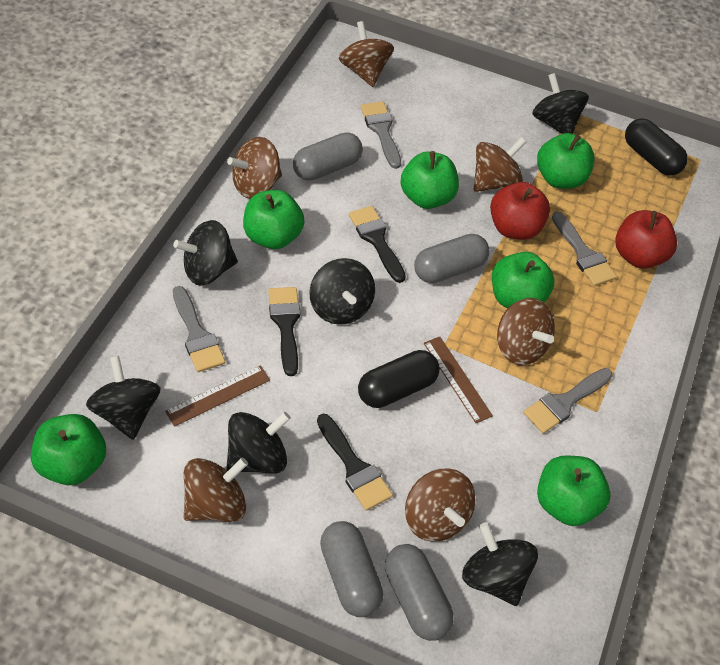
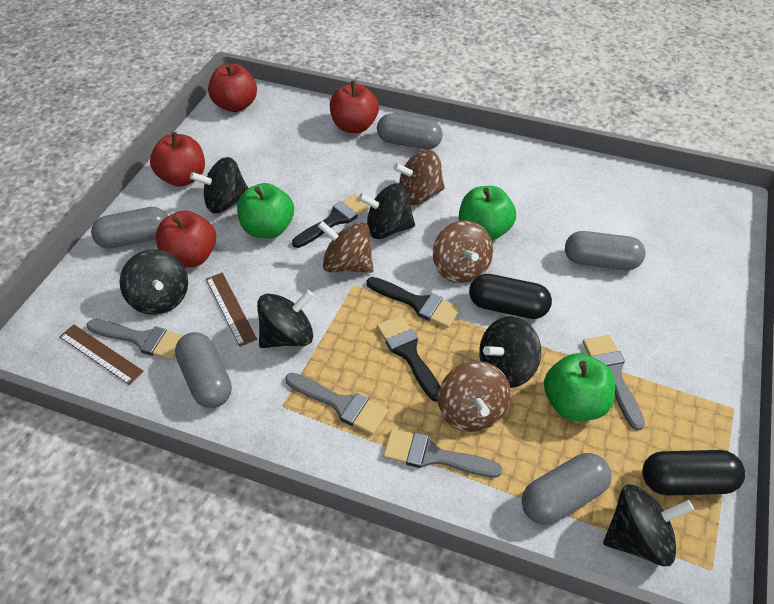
brown spinning top: 6 -> 4
green apple: 6 -> 3
grey capsule: 4 -> 5
red apple: 2 -> 4

